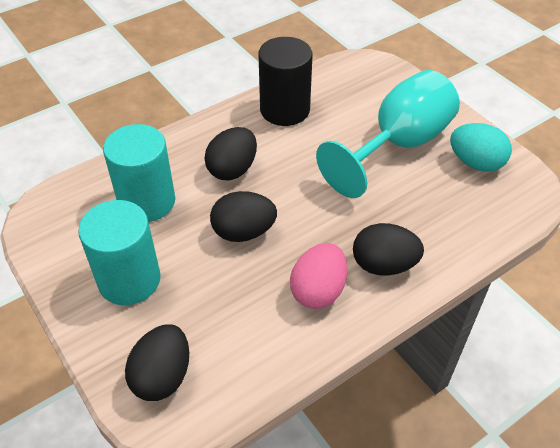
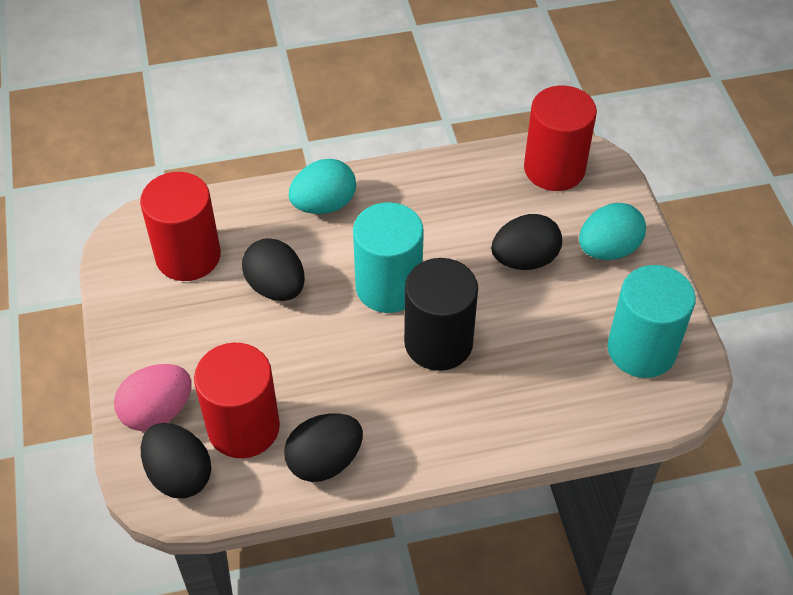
red cylinder: 0 -> 3
turquoise egg: 1 -> 2
turquoise goblet: 1 -> 0

